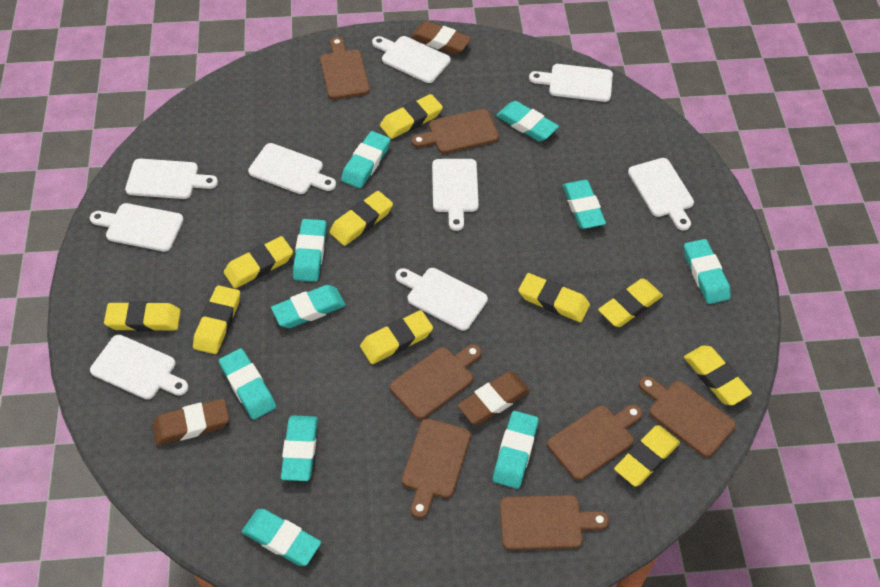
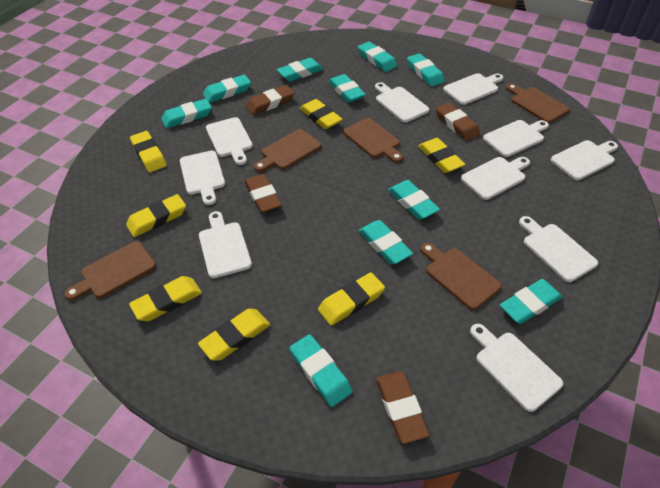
brown cutting board: 7 -> 5
brown eraser: 3 -> 4
white cutting board: 9 -> 10
yellow eraser: 10 -> 7

